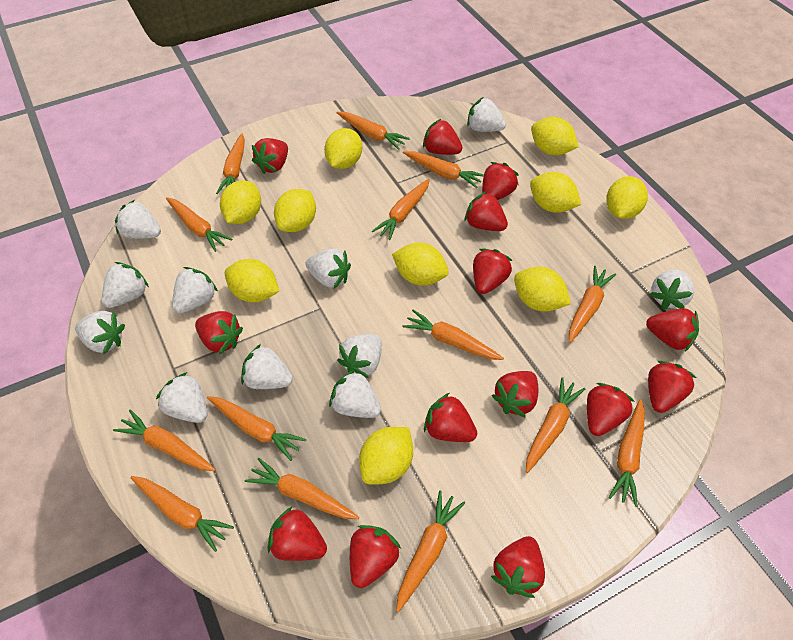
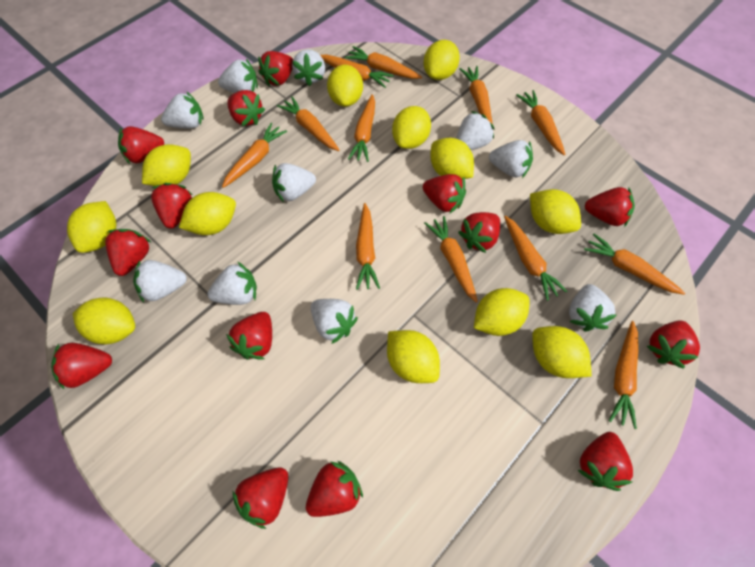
orange carrot: 14 -> 12
white strawberry: 11 -> 10
yellow lemon: 10 -> 12

